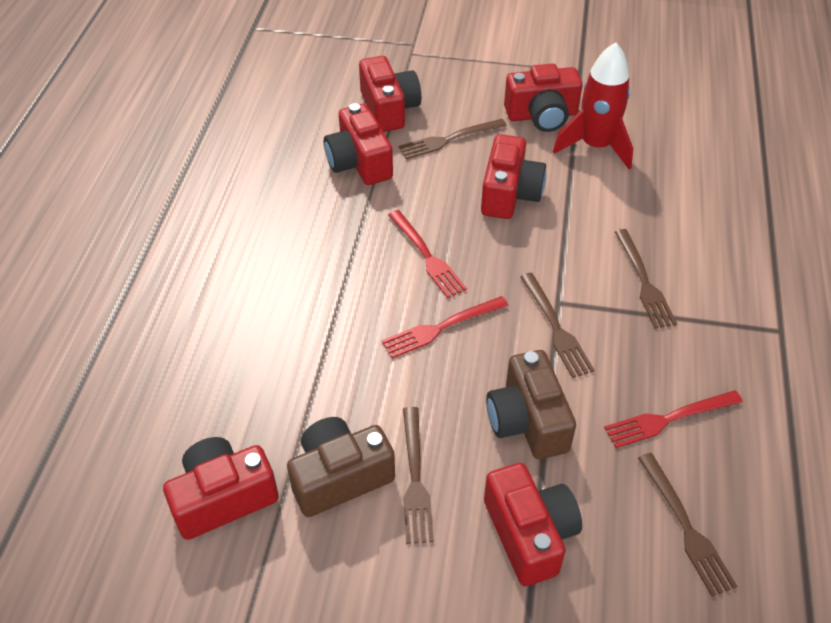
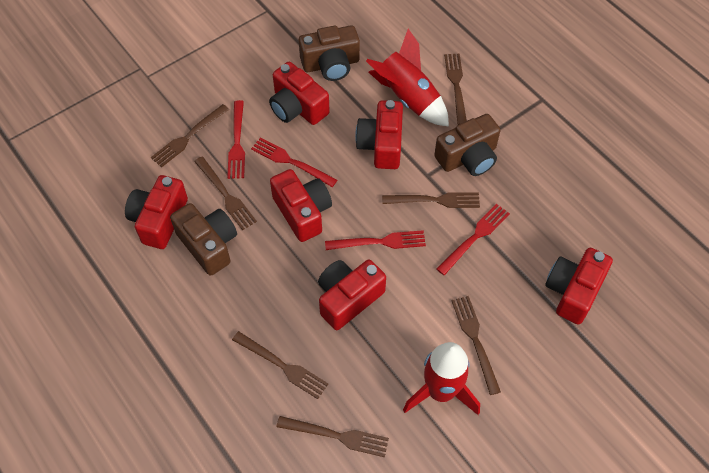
brown camera: 2 -> 3
brown fork: 5 -> 7
red fork: 3 -> 4
red rocket: 1 -> 2

